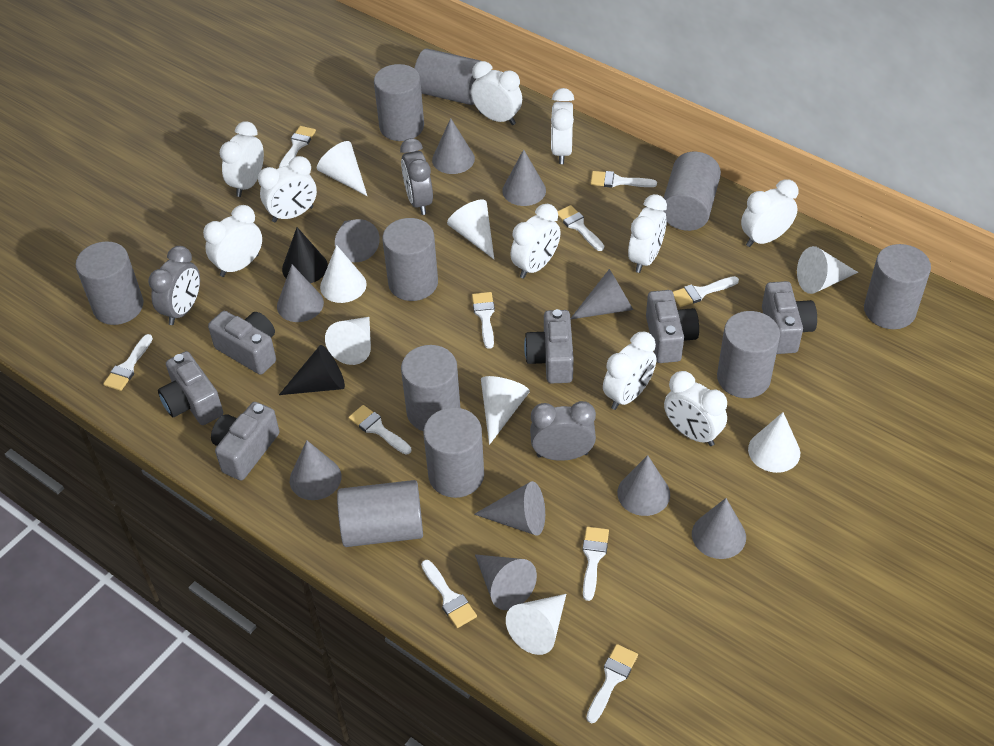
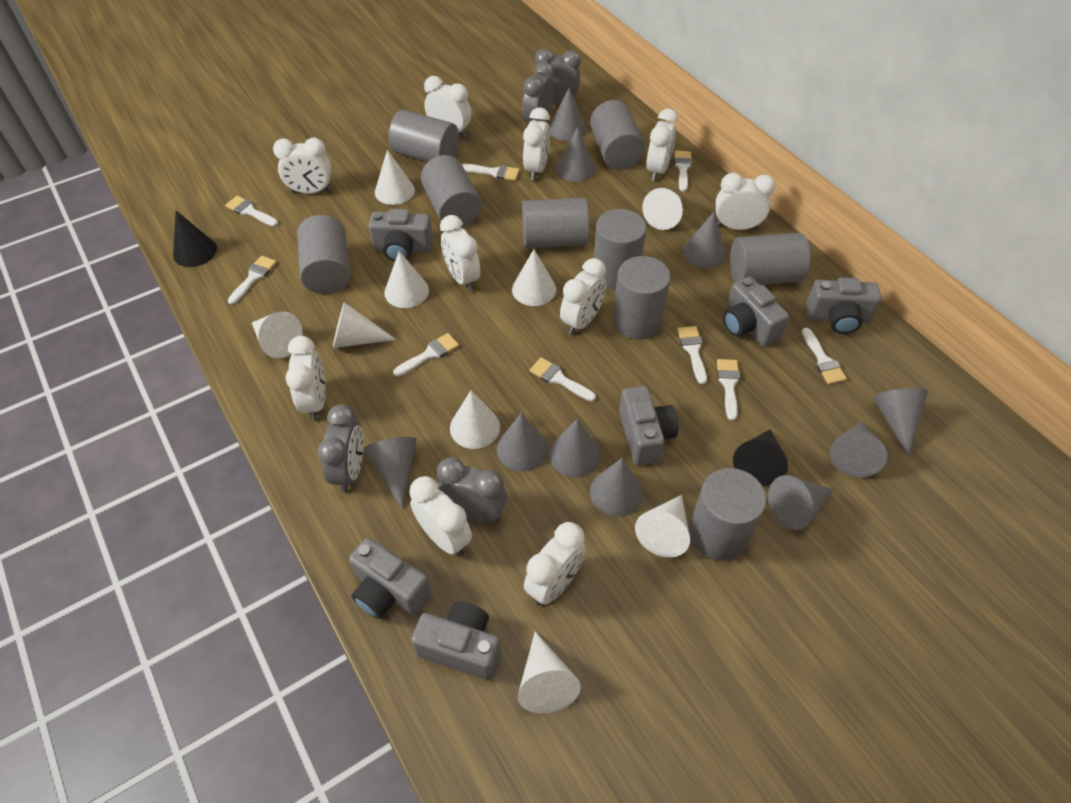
grey clock: 3 -> 4
grey cylinder: 10 -> 9
white brush: 10 -> 9
white cone: 8 -> 9

